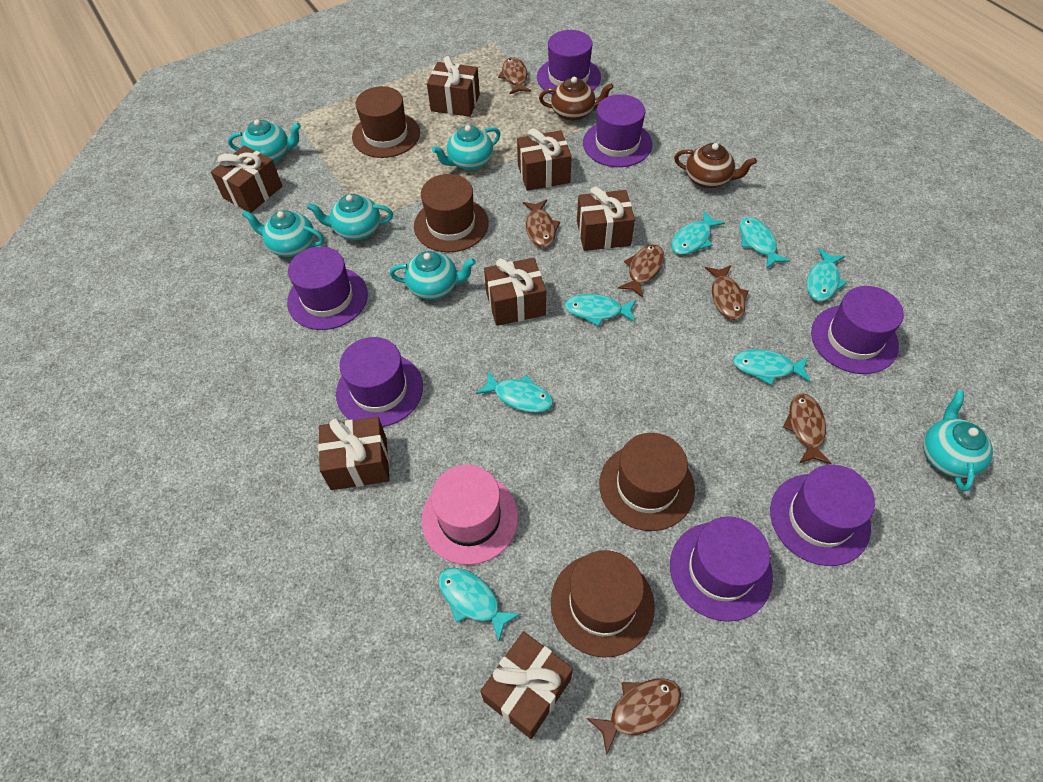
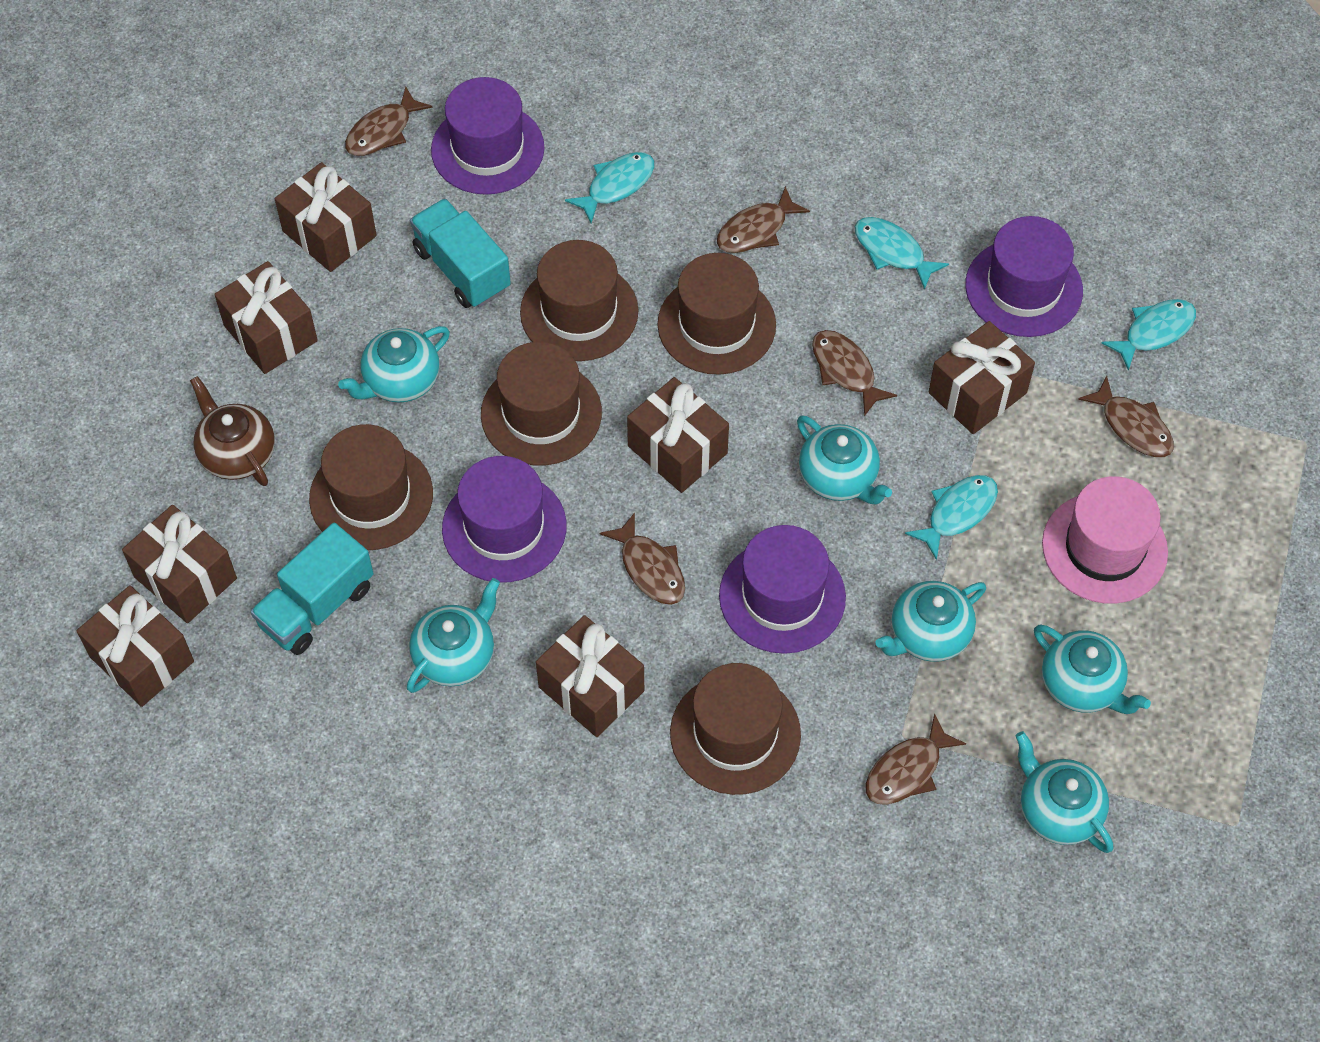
brown hat: 4 -> 5
brown teapot: 2 -> 1
purple hat: 7 -> 4
turquoise fish: 7 -> 4
turquoise truck: 0 -> 2

